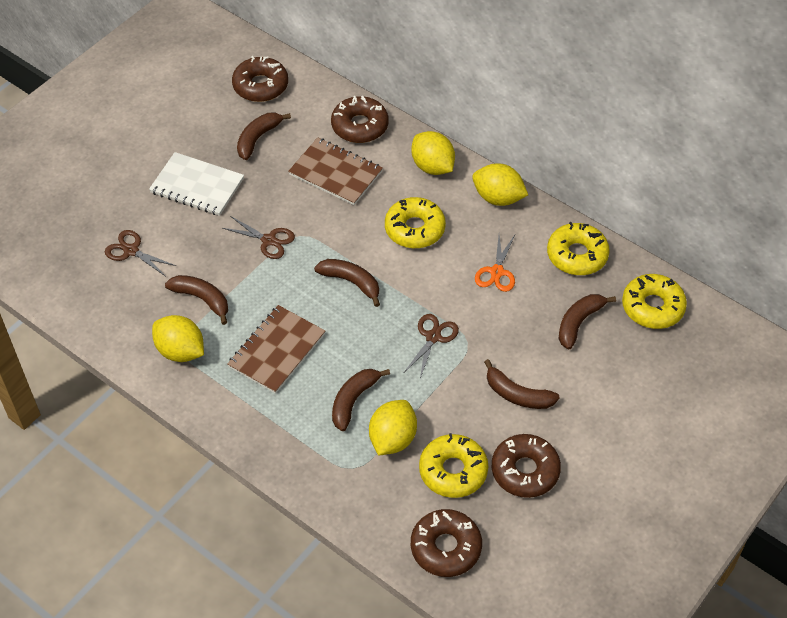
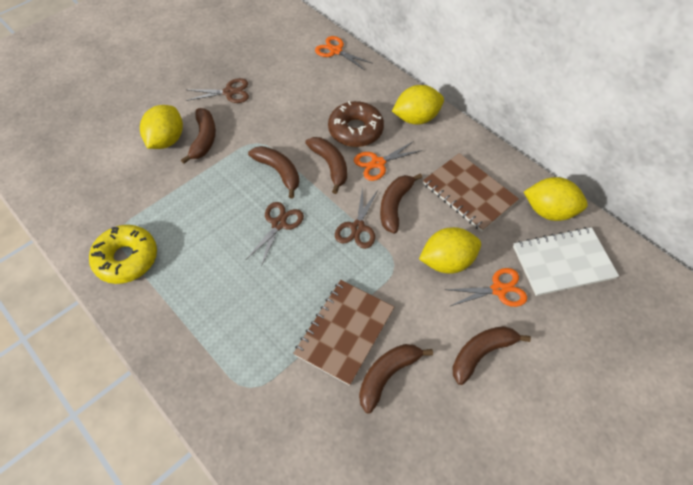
brown donut: 4 -> 1
orange scissors: 1 -> 3
yellow donut: 4 -> 1

